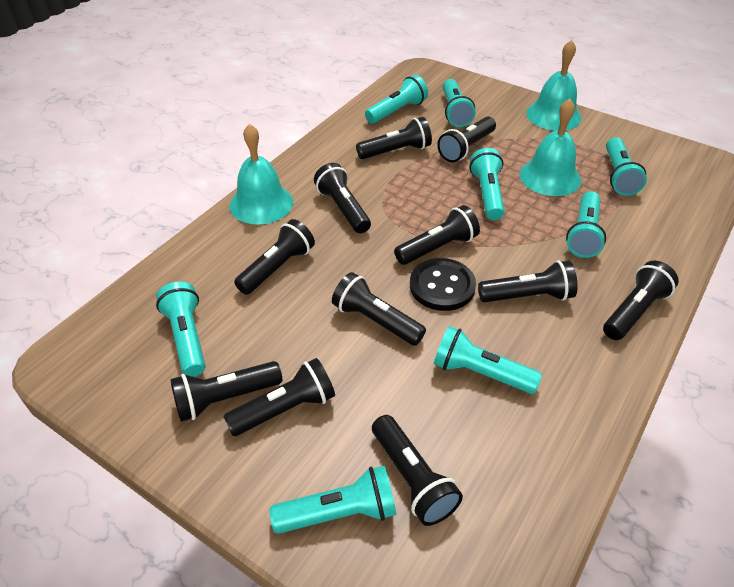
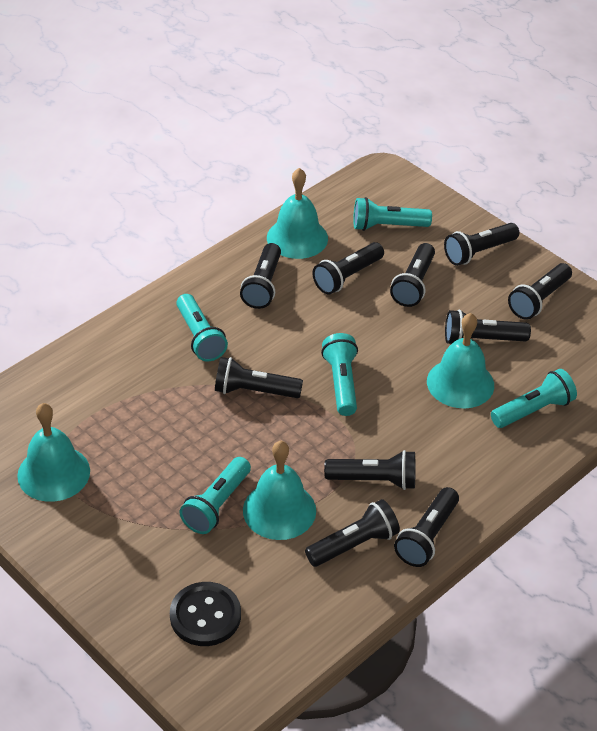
black flashlight: 11 -> 10
turquoise bell: 3 -> 4
turquoise flashlight: 8 -> 5

